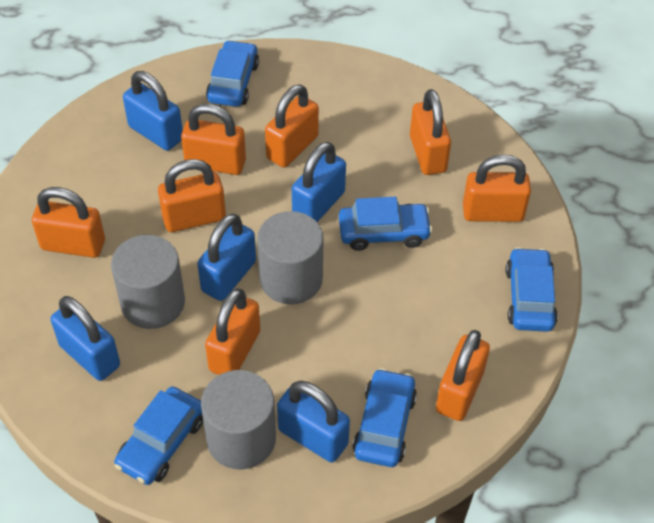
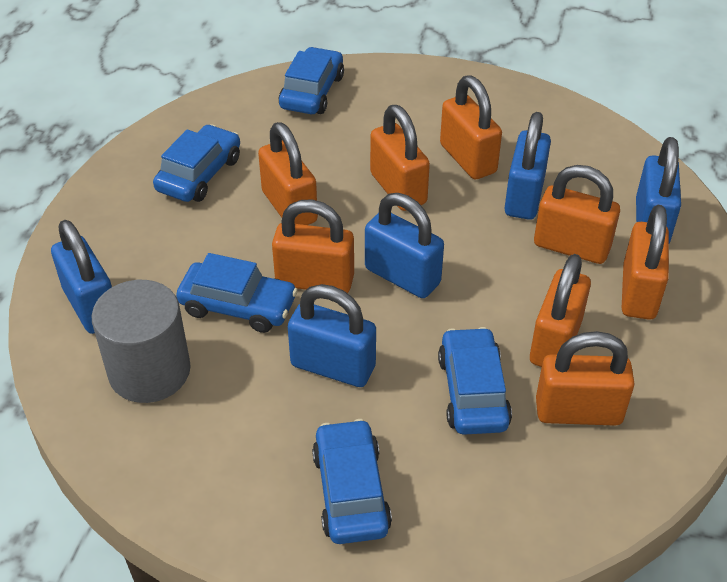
grey cylinder: 3 -> 1

